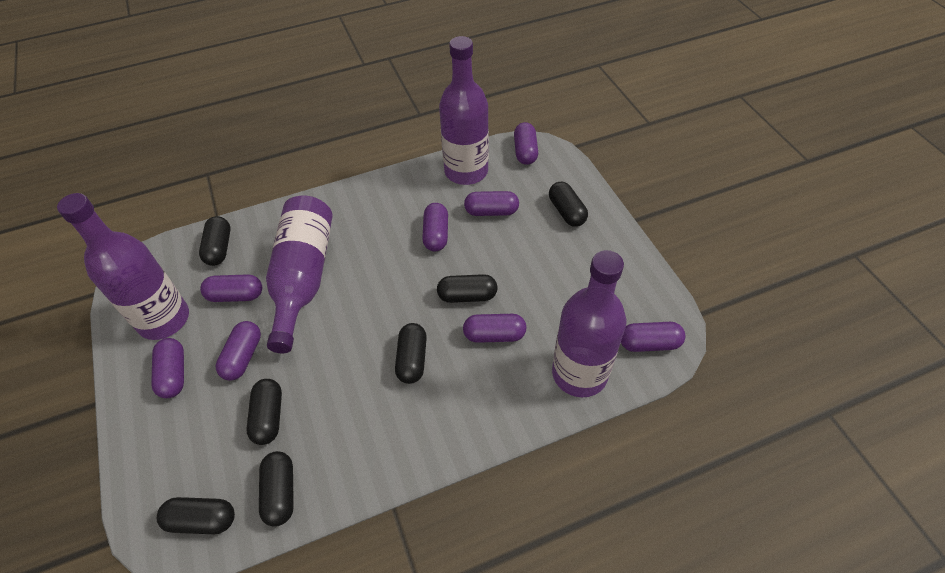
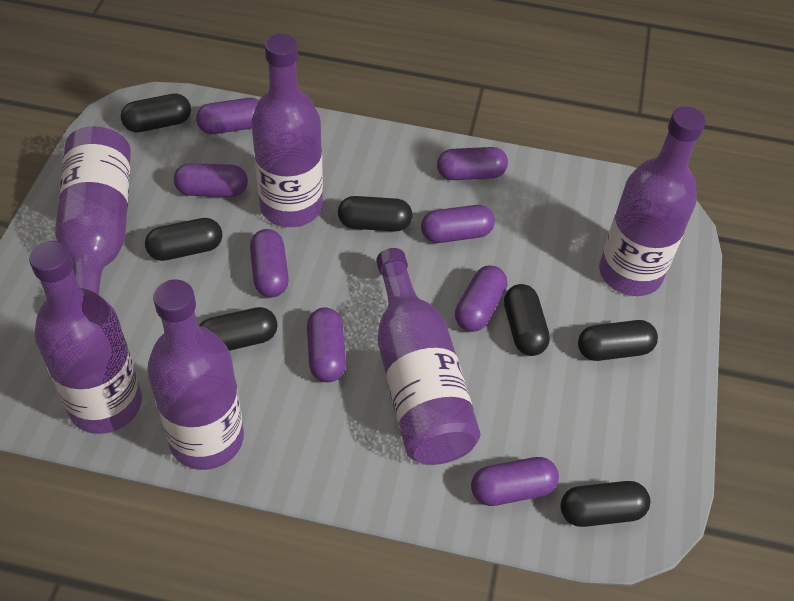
purple bottle: 4 -> 6

